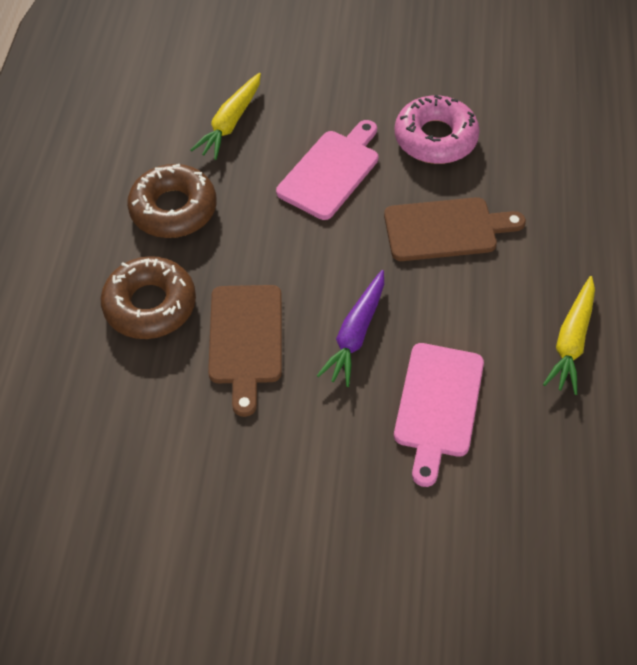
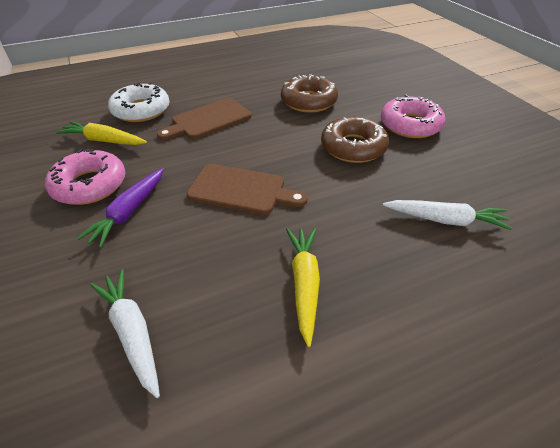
pink cutting board: 2 -> 0
pink donut: 1 -> 2
white carrot: 0 -> 2
white donut: 0 -> 1

